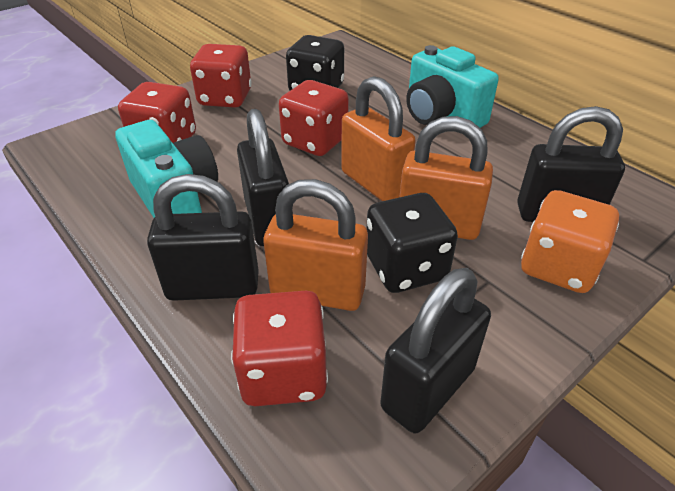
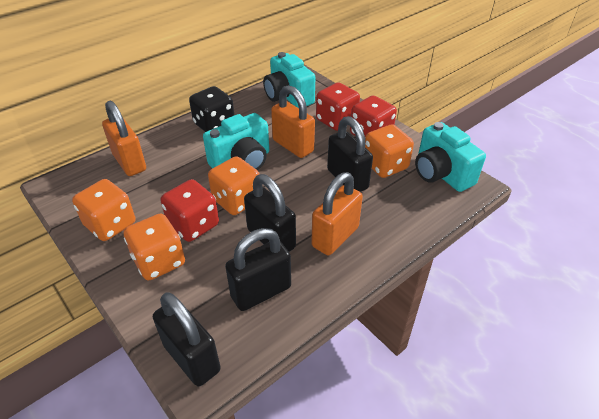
black dice: 2 -> 1
orange dice: 1 -> 4
red dice: 4 -> 3
turquoise camera: 2 -> 3

